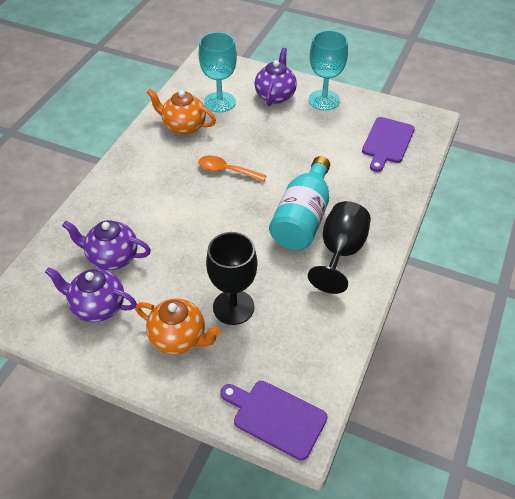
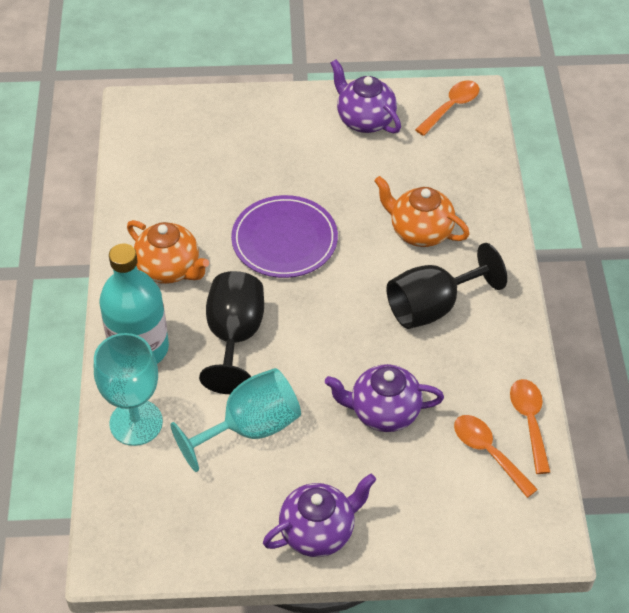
orange spoon: 1 -> 3
purple cutting board: 2 -> 0
purple plate: 0 -> 1

